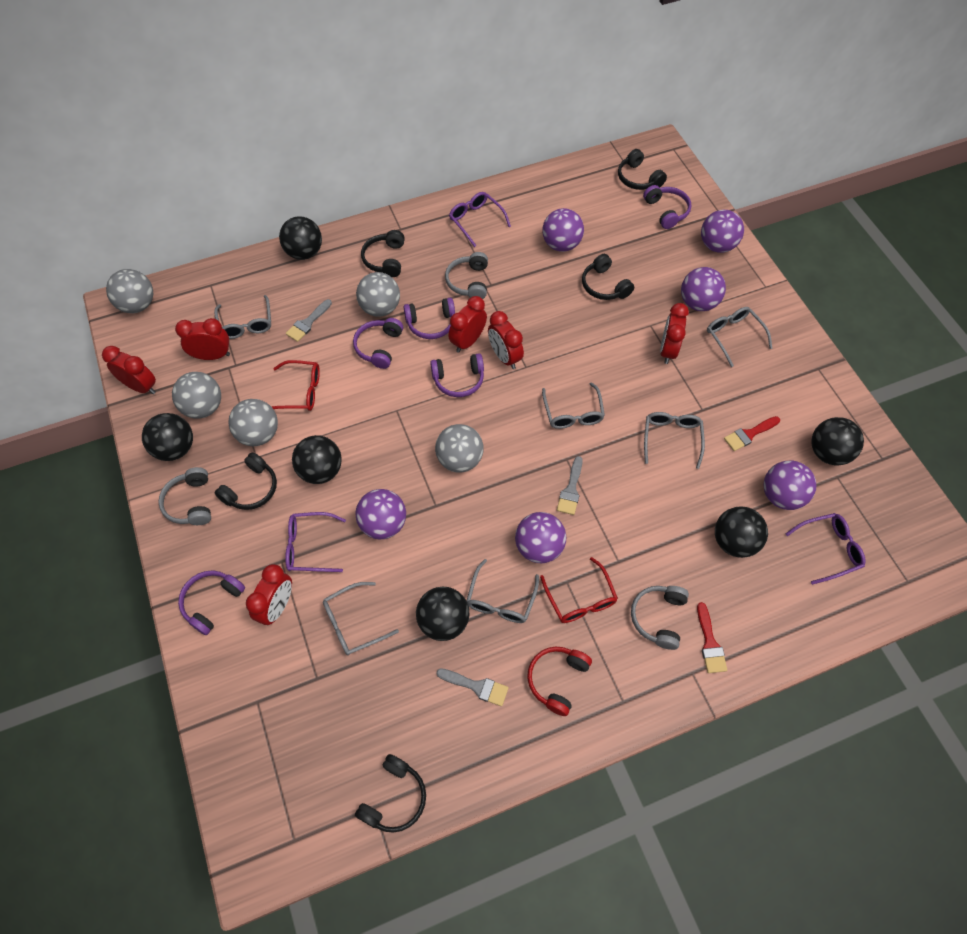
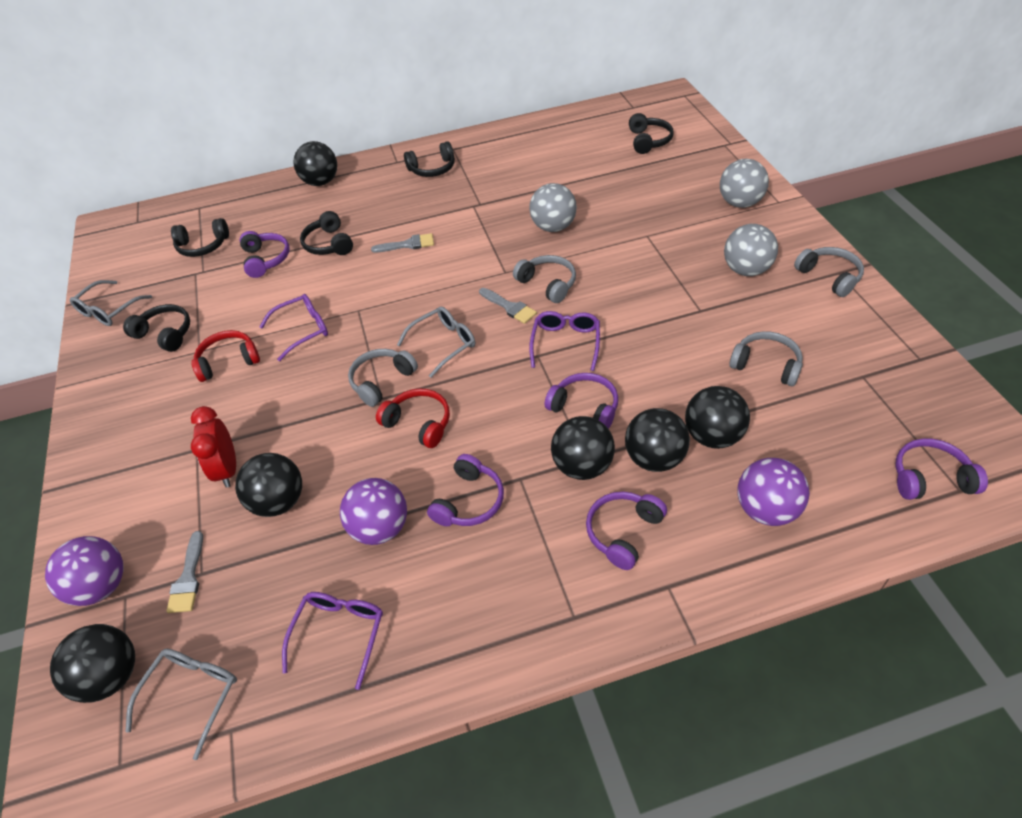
grey ball: 5 -> 3
grey glasses: 6 -> 3
grey headphones: 3 -> 4
purple ball: 6 -> 3
red brush: 2 -> 0
red clock: 6 -> 1
red glasses: 2 -> 0
red headphones: 1 -> 2

